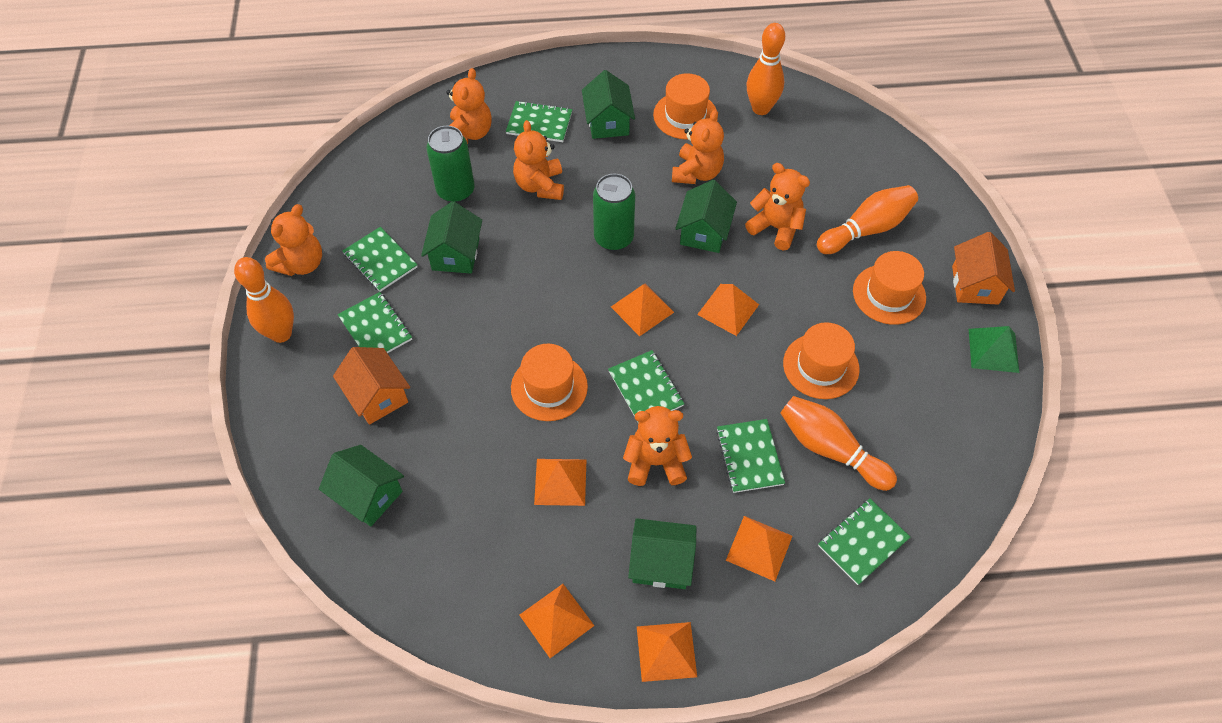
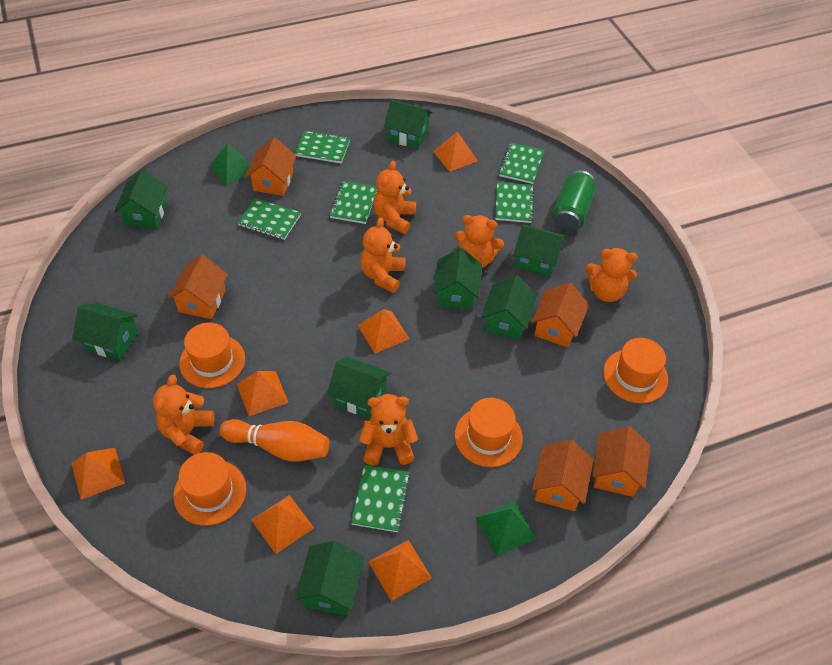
green can: 2 -> 1
green house: 5 -> 8
green pyramid: 1 -> 2
orange bowling pin: 4 -> 1
orange house: 2 -> 5

